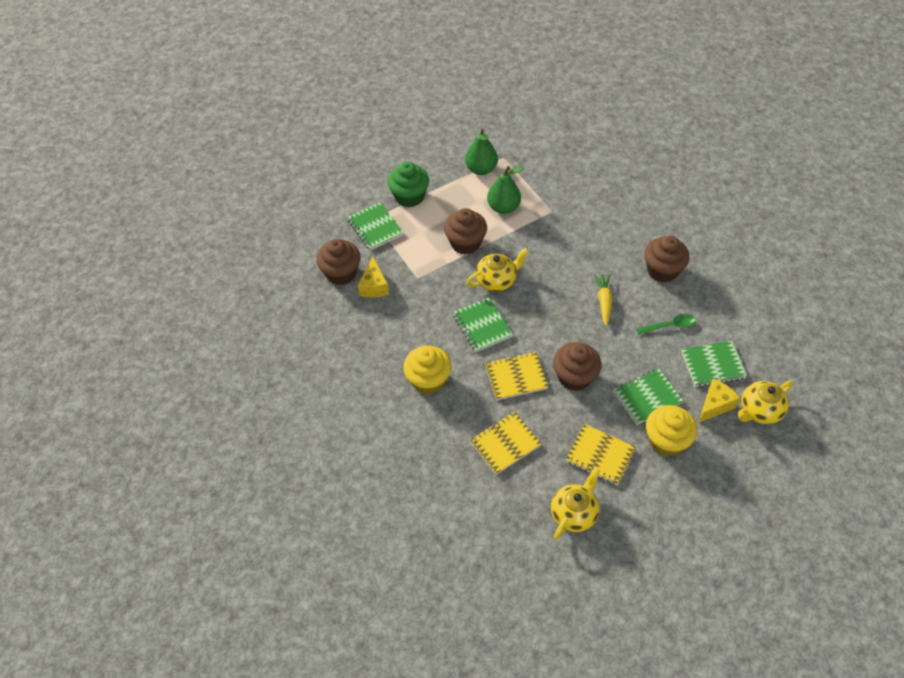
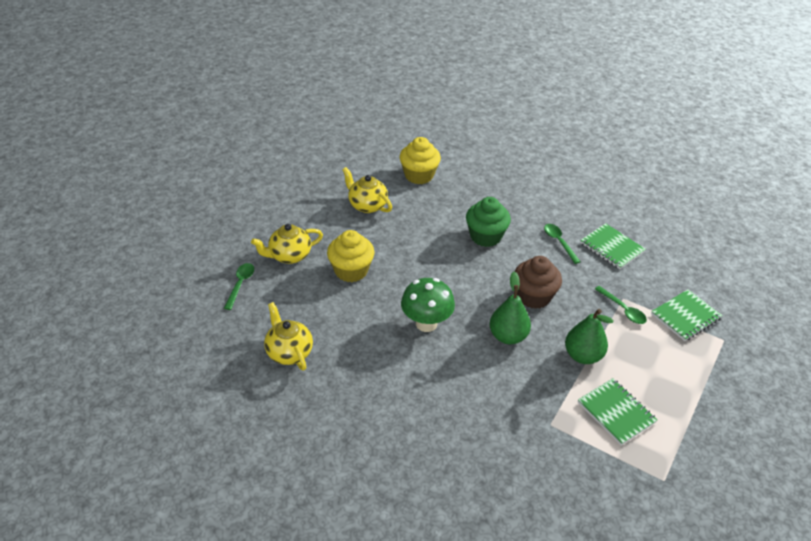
brown cupcake: 4 -> 1
green mushroom: 0 -> 1
green notebook: 4 -> 3
green spoon: 1 -> 3
yellow carrot: 1 -> 0
yellow cheese: 2 -> 0
yellow notebook: 3 -> 0

